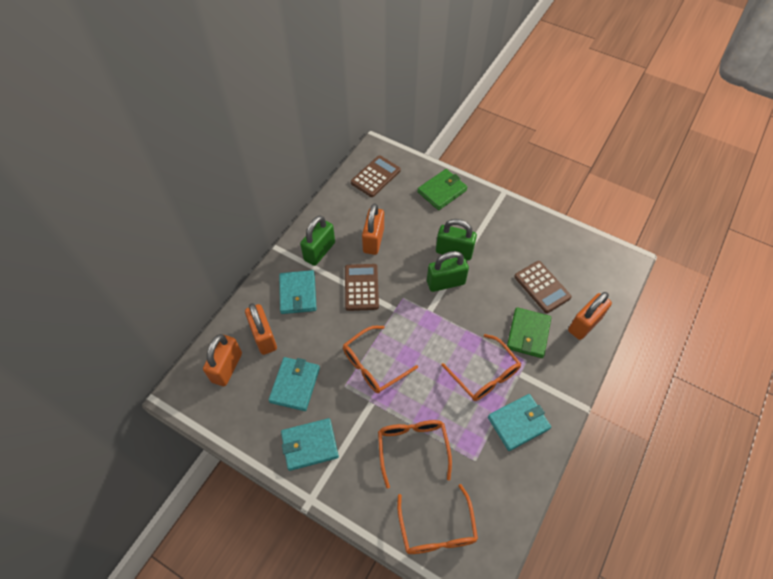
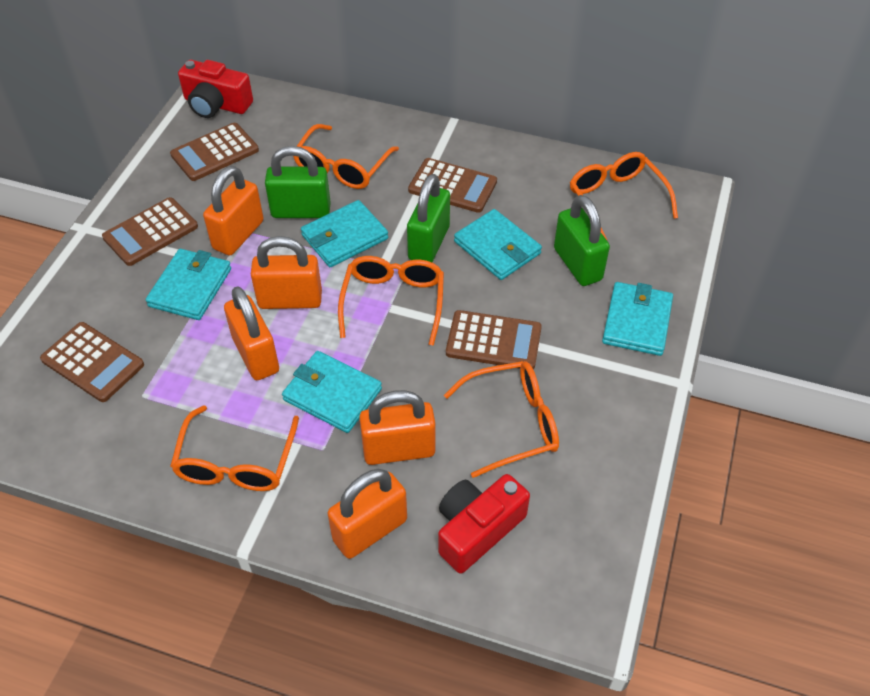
brown calculator: 3 -> 5
green wallet: 2 -> 0
orange glasses: 4 -> 5
orange padlock: 4 -> 5
red camera: 0 -> 2
turquoise wallet: 4 -> 5

